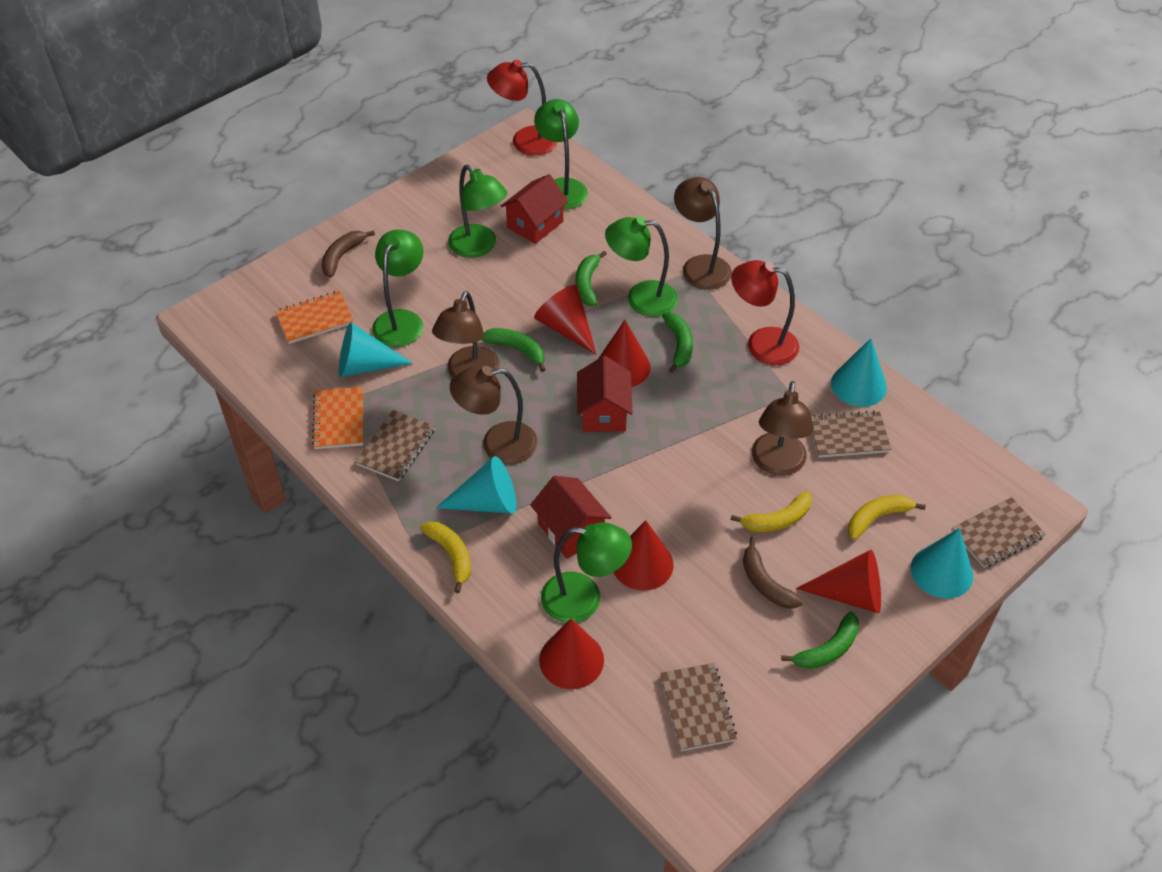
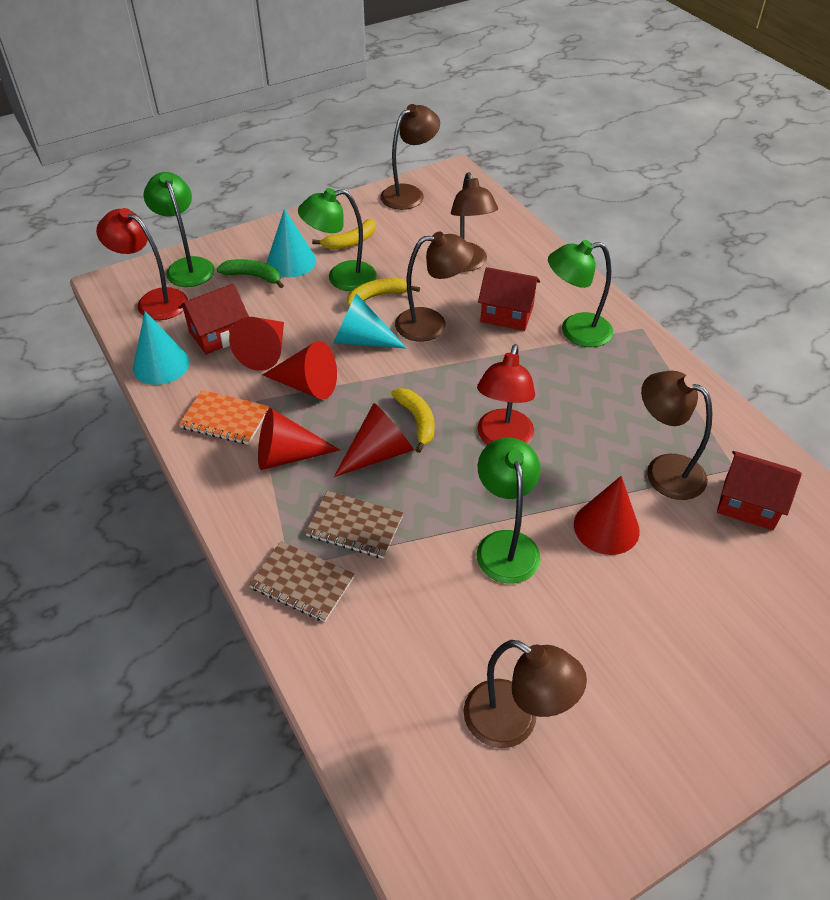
brown banana: 2 -> 0
brown lamp: 4 -> 5
brown notebook: 4 -> 2
green banana: 4 -> 1
green lamp: 5 -> 4
orange notebook: 2 -> 1
turquoise cone: 4 -> 3

